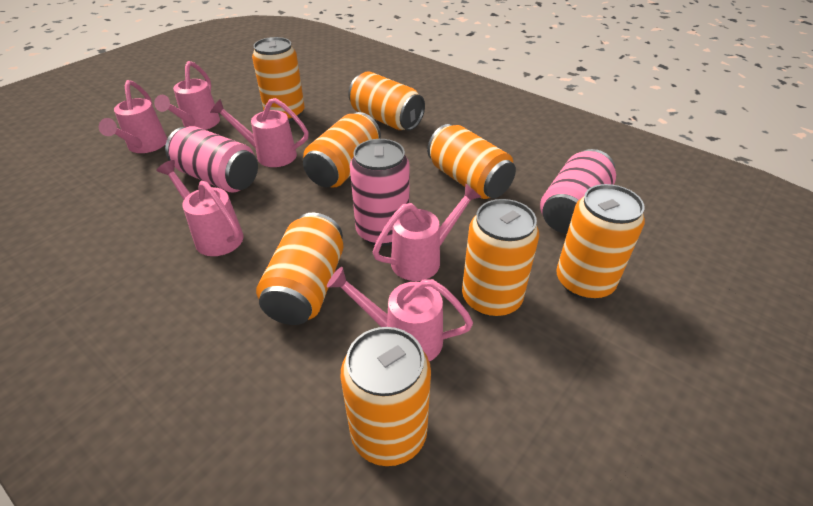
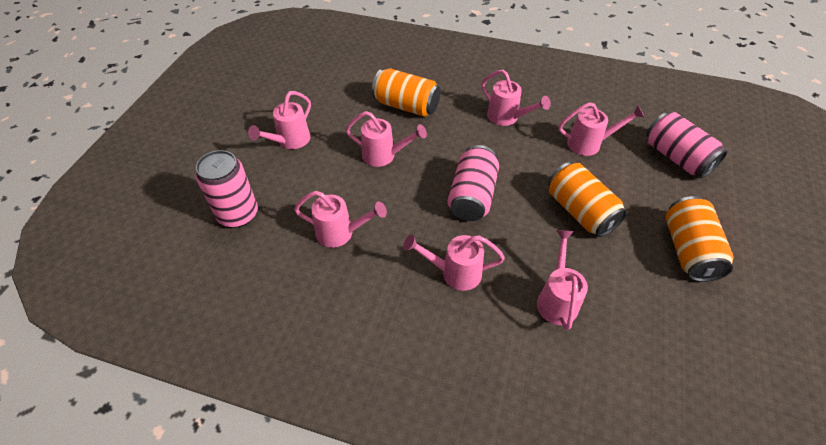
orange can: 8 -> 3
pink watering can: 6 -> 7

